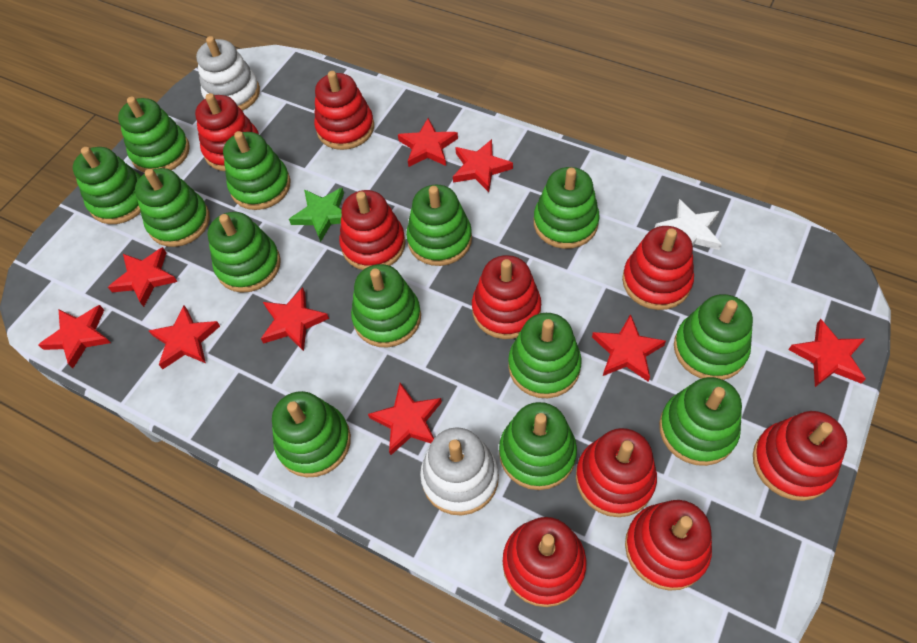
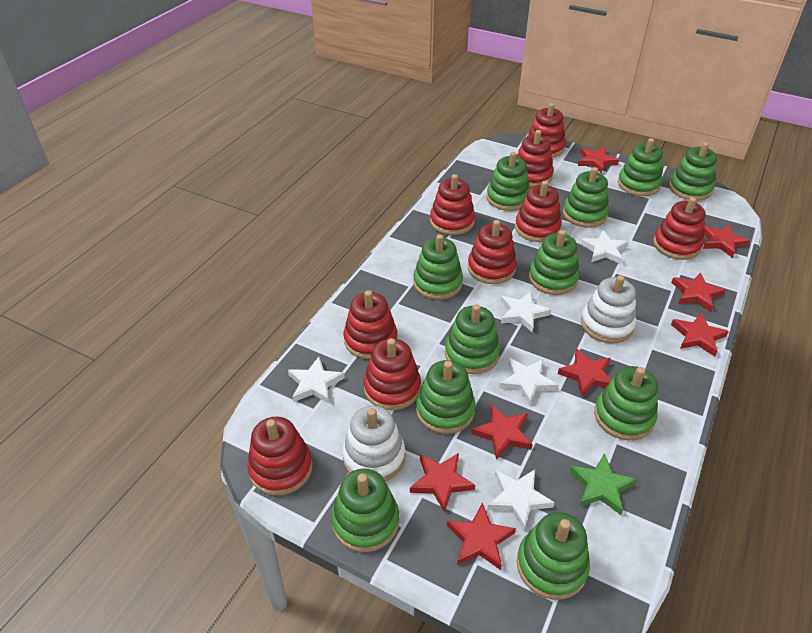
green stacking toy: 13 -> 11
red star: 9 -> 8
white star: 1 -> 5

